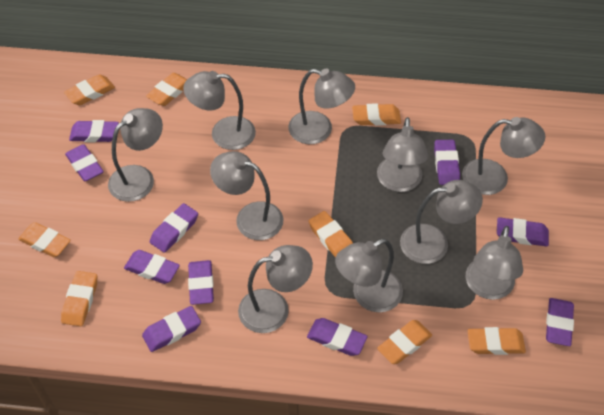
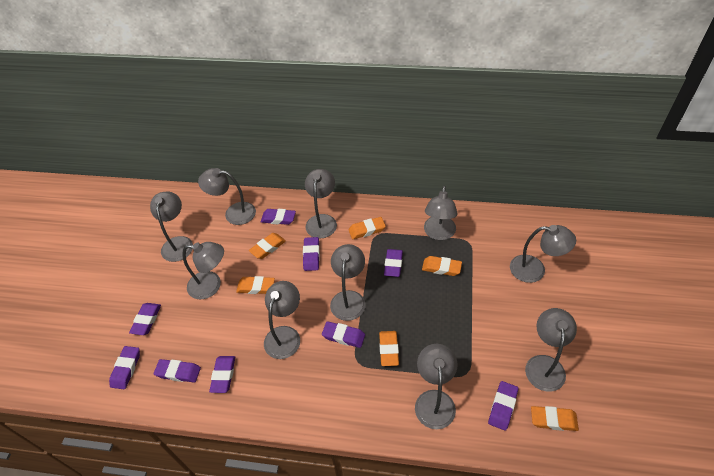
orange eraser: 8 -> 6
purple eraser: 10 -> 9

